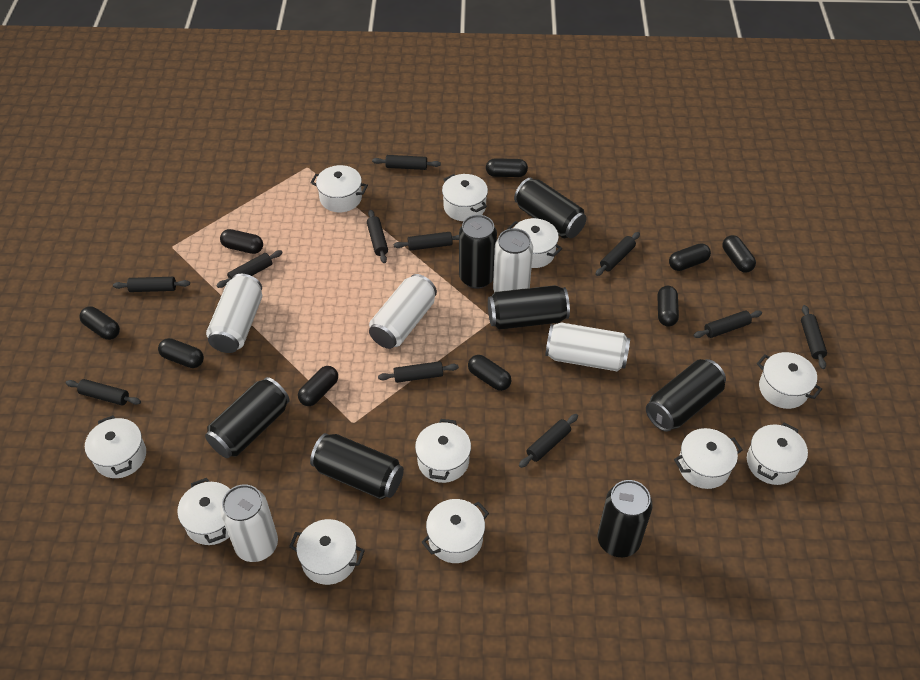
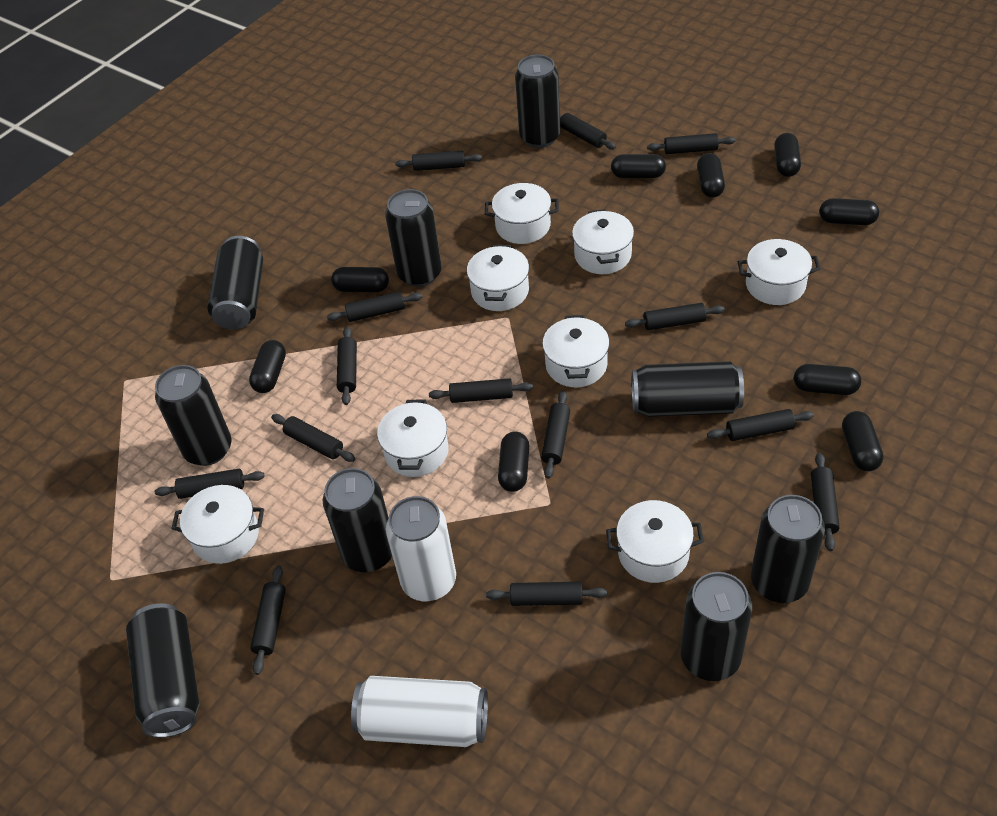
black can: 7 -> 9
black rolling pin: 11 -> 14
white can: 5 -> 2
white pot: 11 -> 8

